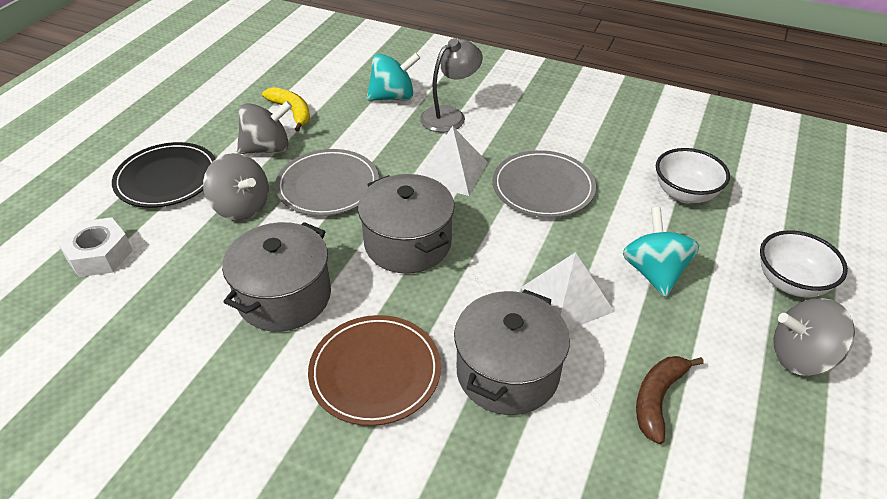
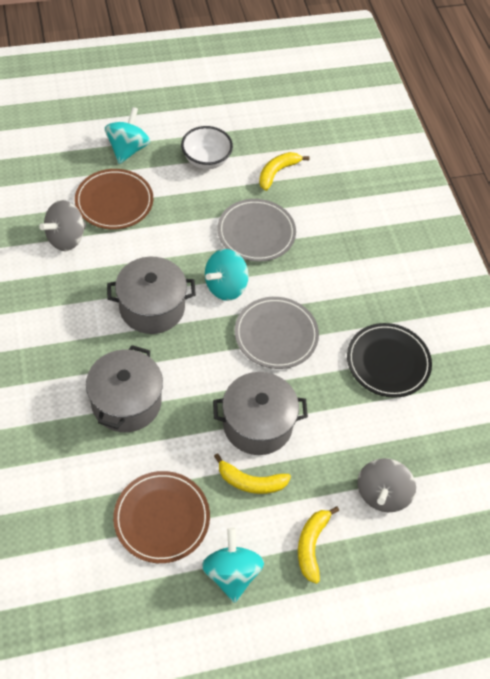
brown banana: 1 -> 0
brown plate: 1 -> 2
grey lamp: 1 -> 0
grey spinning top: 3 -> 2
turquoise spinning top: 2 -> 3
white bowl: 2 -> 1
white nut: 1 -> 0
white pyramid: 2 -> 0
yellow banana: 1 -> 3

